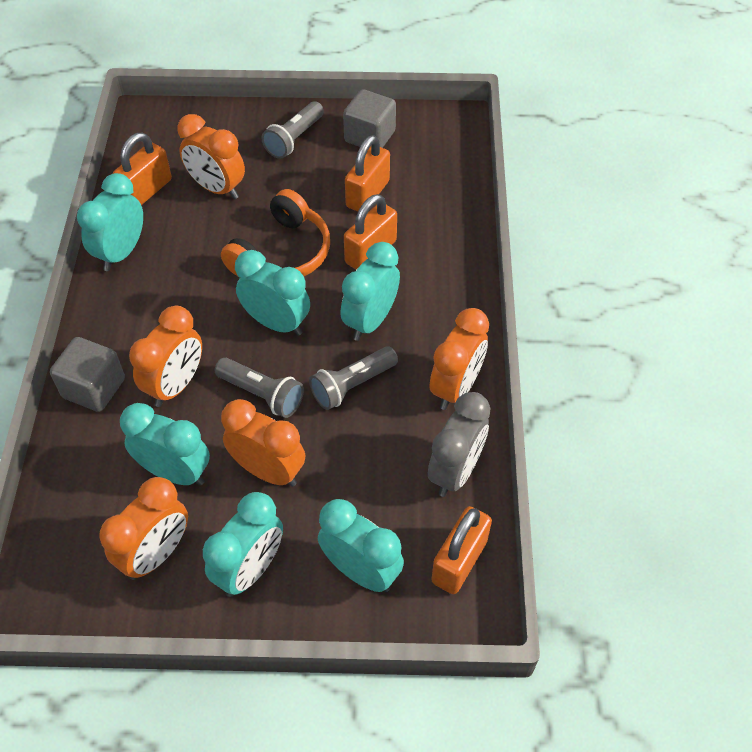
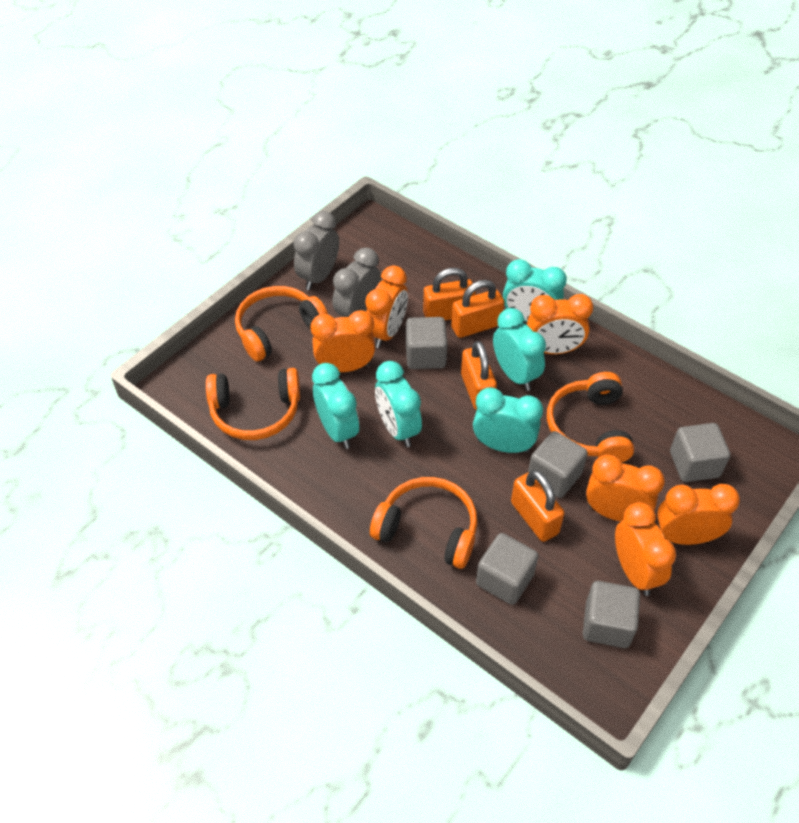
grey clock: 1 -> 2
grey cube: 2 -> 5
grey flashlight: 3 -> 0
orange clock: 5 -> 6
orange headphones: 1 -> 4
turquoise clock: 6 -> 5

